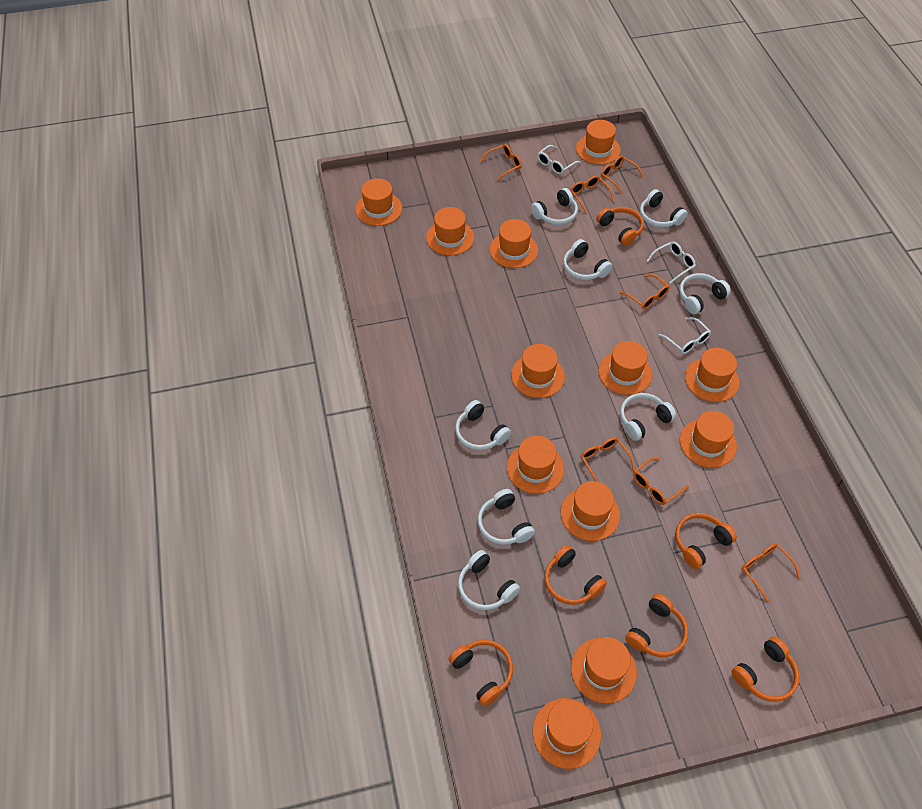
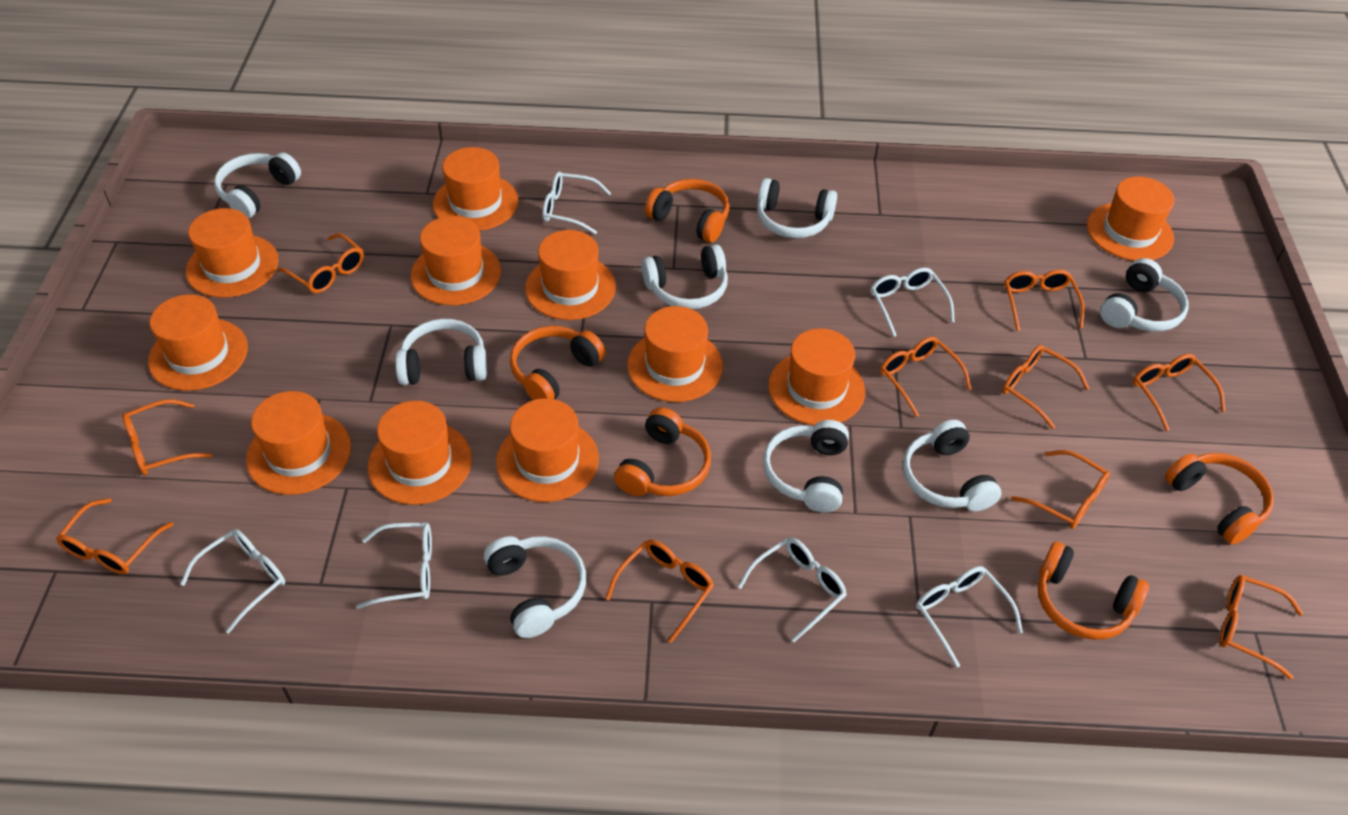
orange glasses: 7 -> 10
orange hat: 12 -> 11
orange headphones: 6 -> 5
white glasses: 3 -> 6

